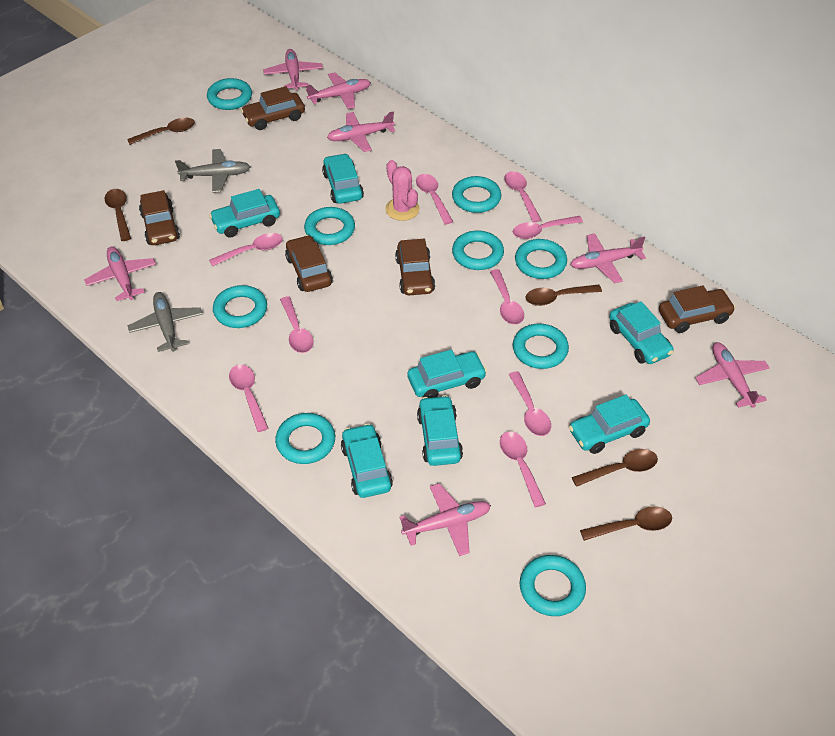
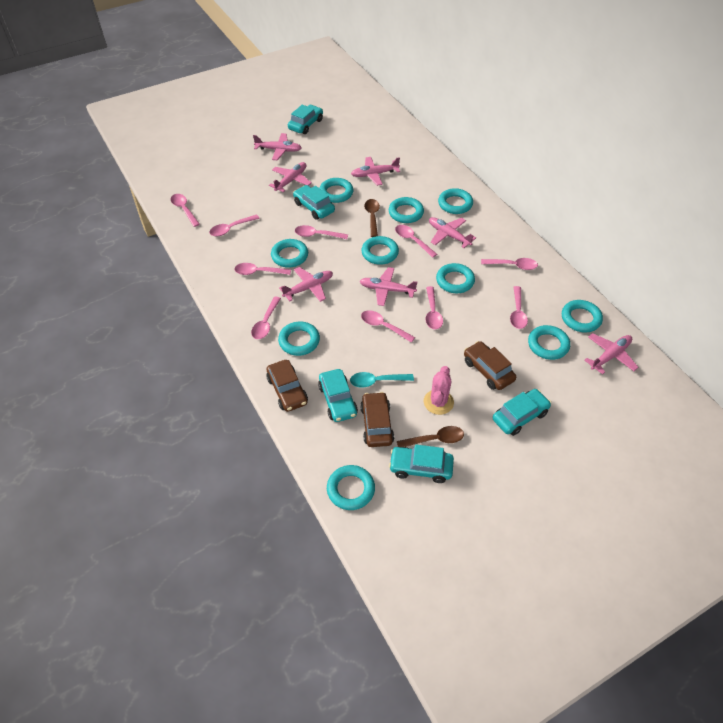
brown car: 5 -> 3
brown spoon: 5 -> 2
grey plane: 2 -> 0
pink spoon: 9 -> 10
turquoise car: 7 -> 5
turquoise ring: 9 -> 10
turquoise spoon: 0 -> 1

